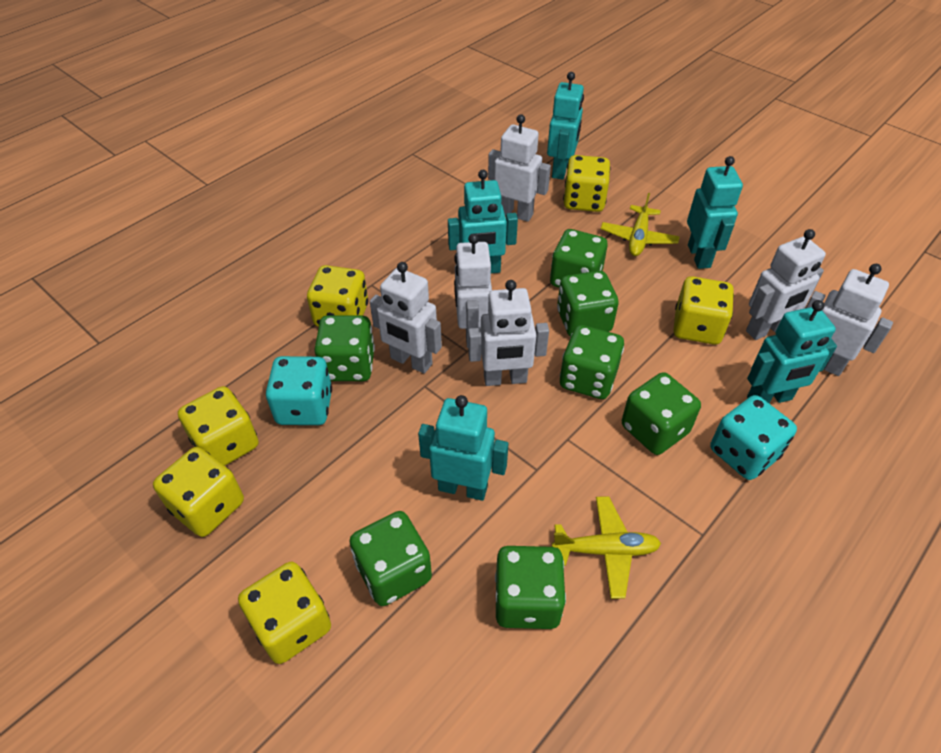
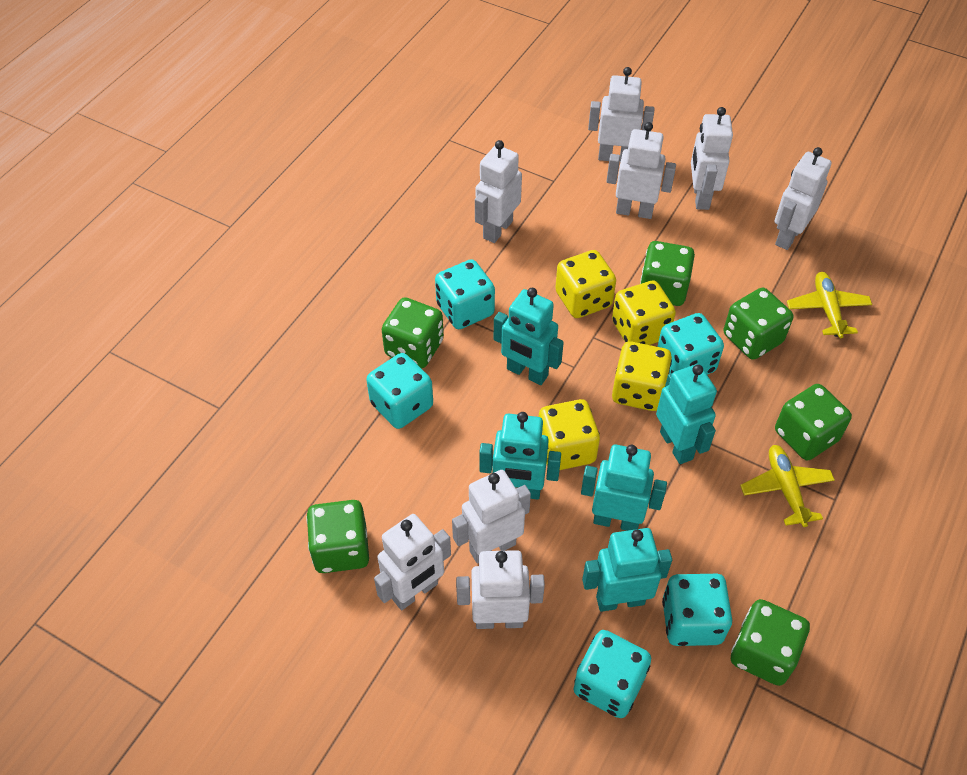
green dice: 7 -> 6
turquoise dice: 2 -> 5
white robot: 6 -> 8
yellow dice: 6 -> 4

